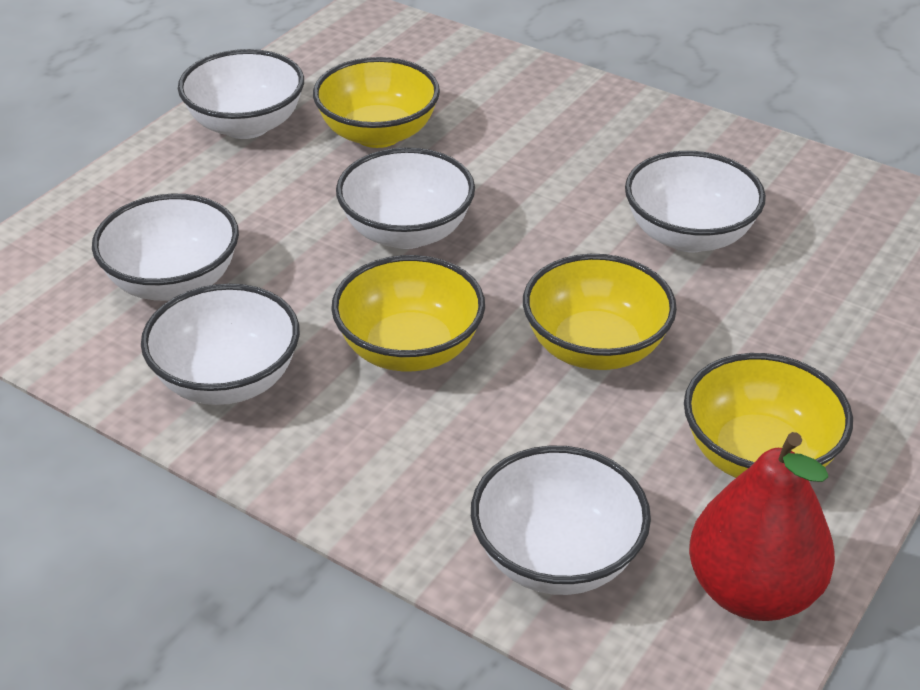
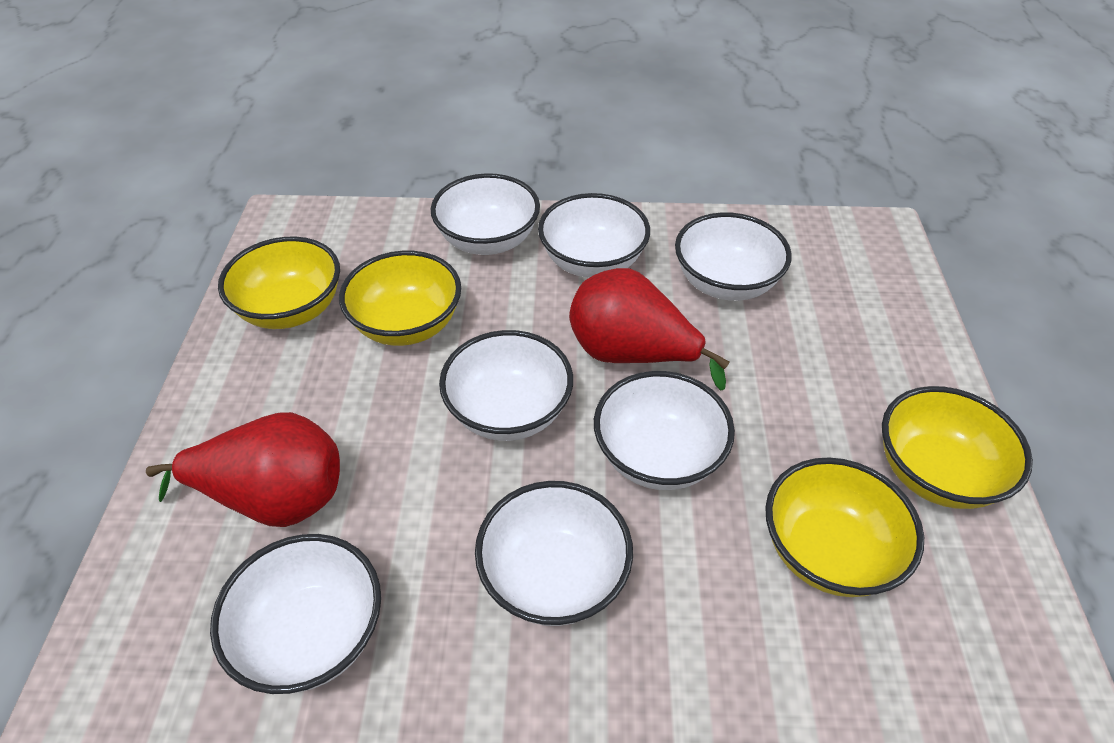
red pear: 1 -> 2
white bowl: 6 -> 7

